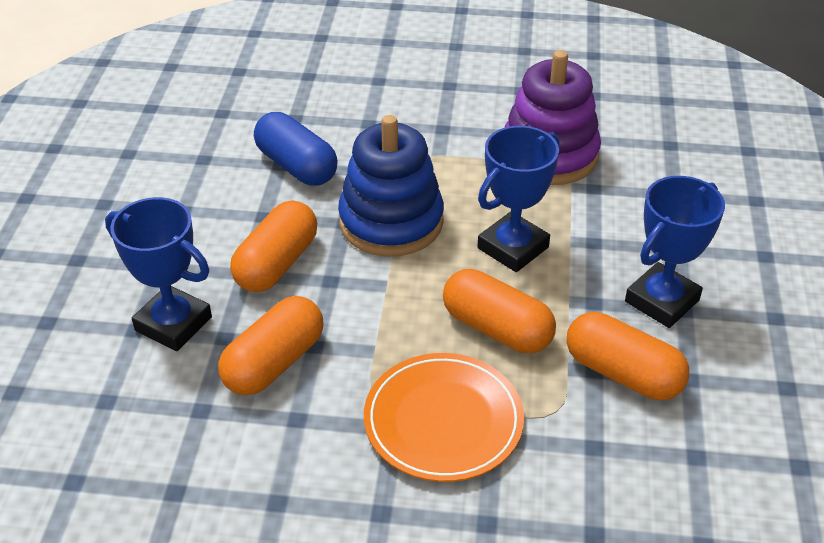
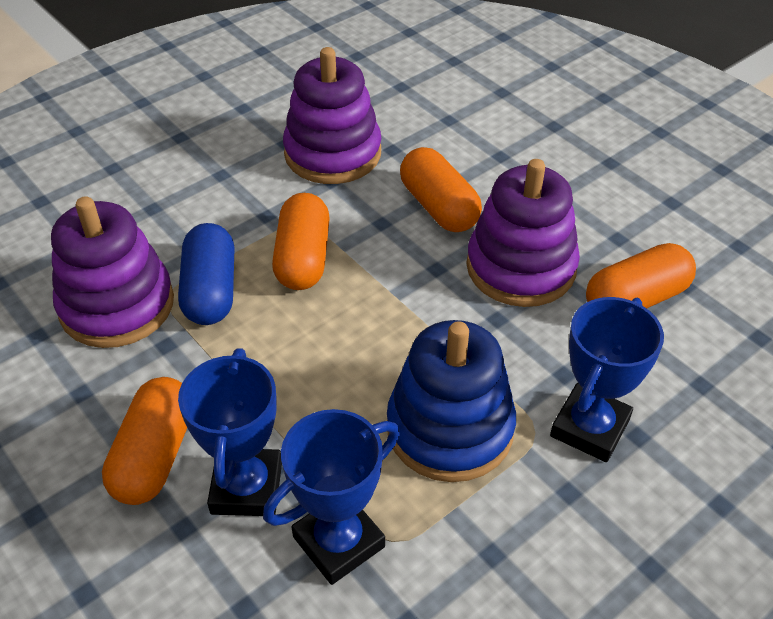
orange plate: 1 -> 0
purple stacking toy: 1 -> 3

